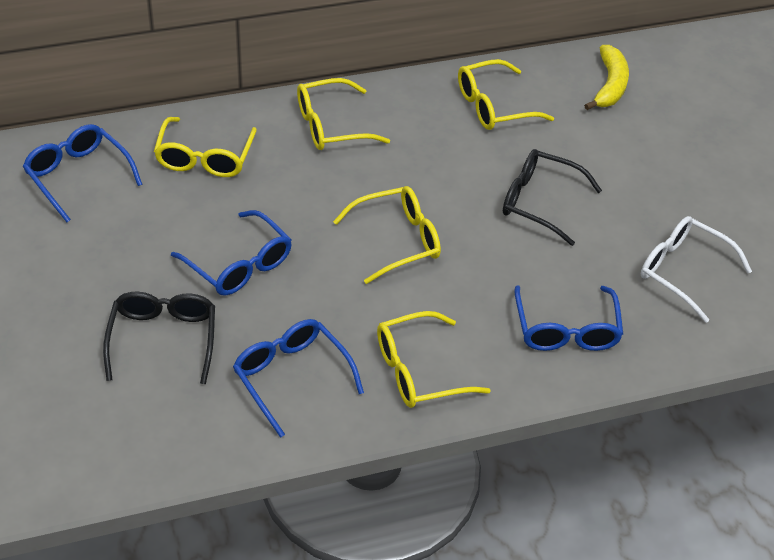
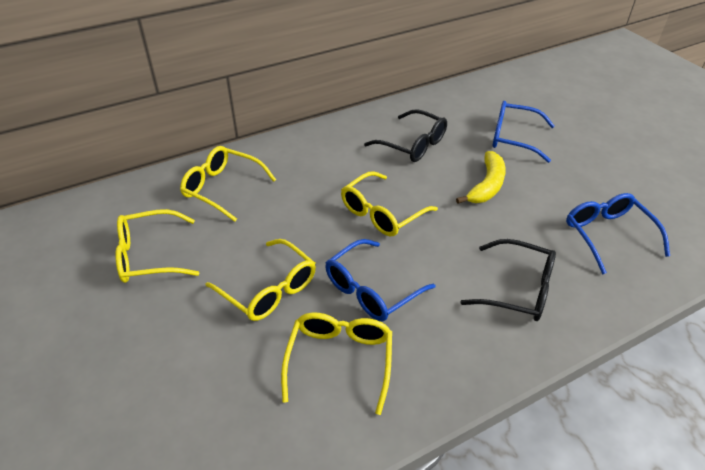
blue glasses: 4 -> 3
white glasses: 1 -> 0

